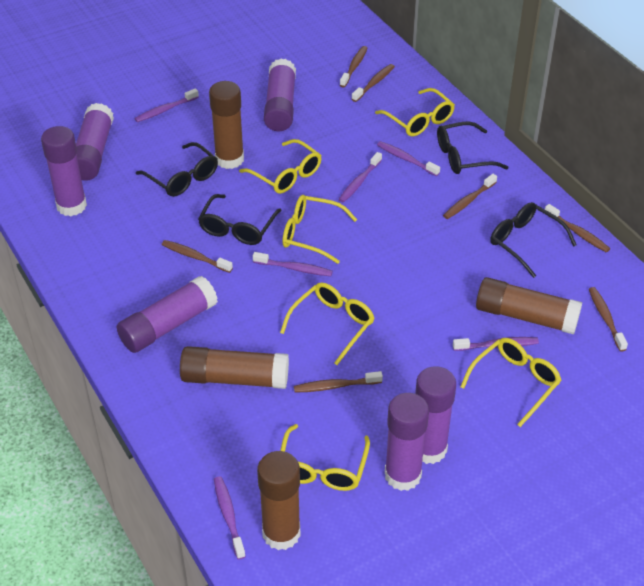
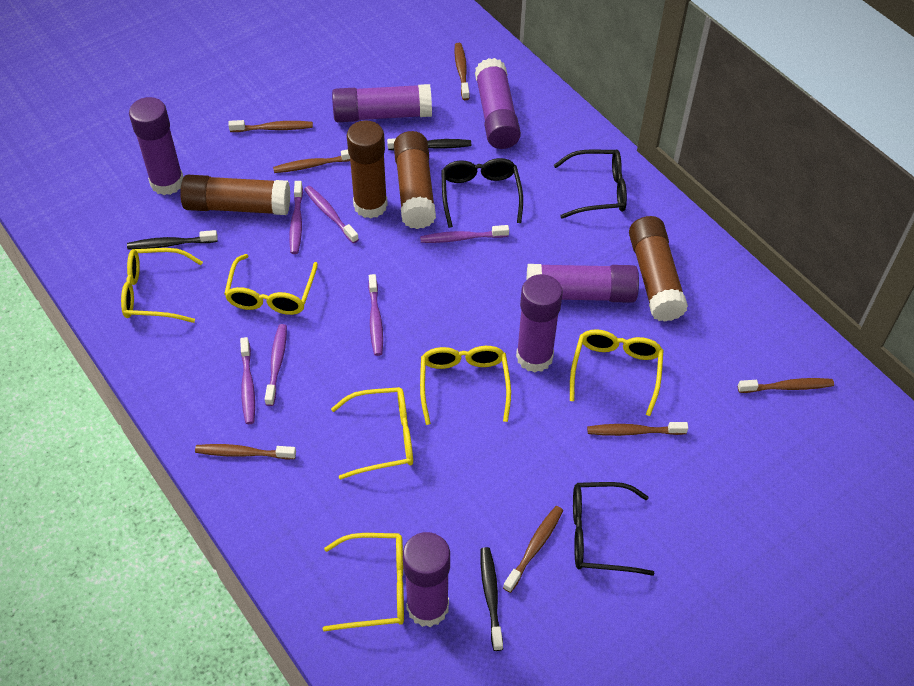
black glasses: 4 -> 3
black toothbrush: 0 -> 3

